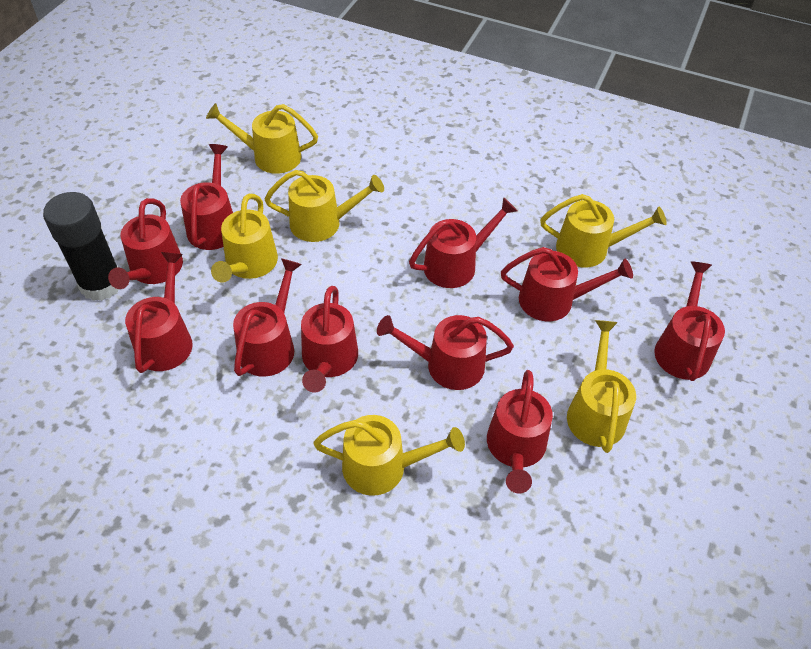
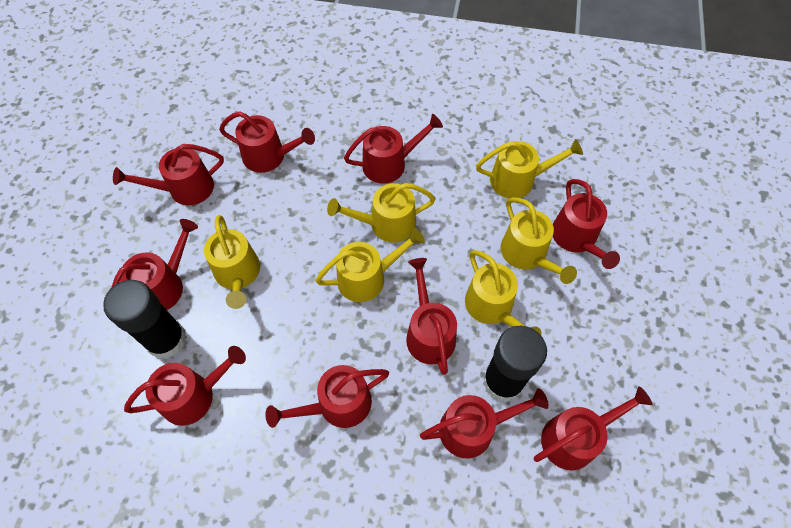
black glue stick: 1 -> 2

